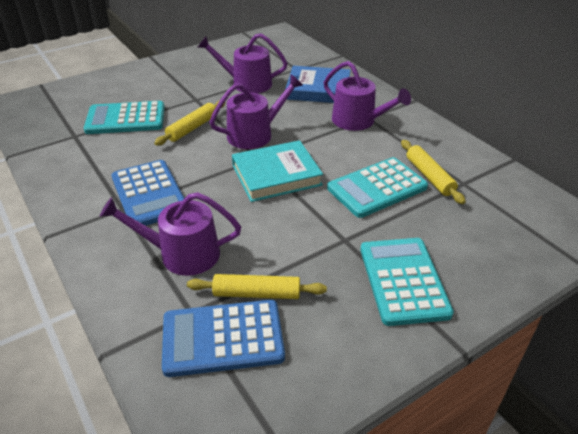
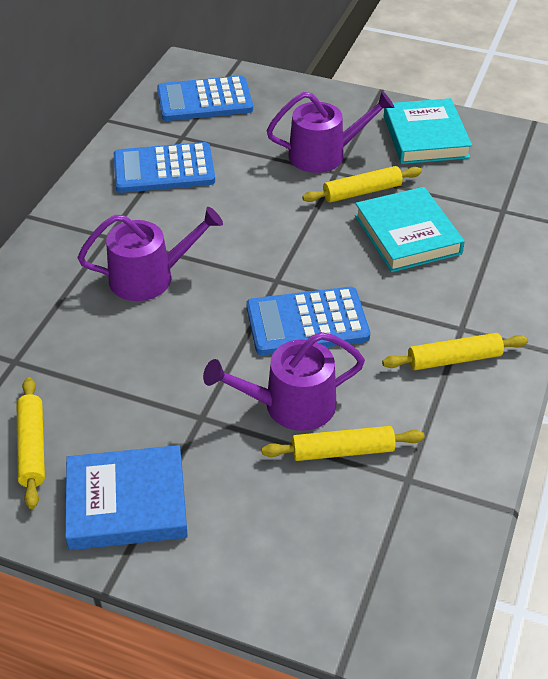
blue calculator: 2 -> 3
purple watering can: 4 -> 3
turquoise book: 1 -> 2
turquoise calculator: 3 -> 0
yellow rolling pin: 3 -> 4

